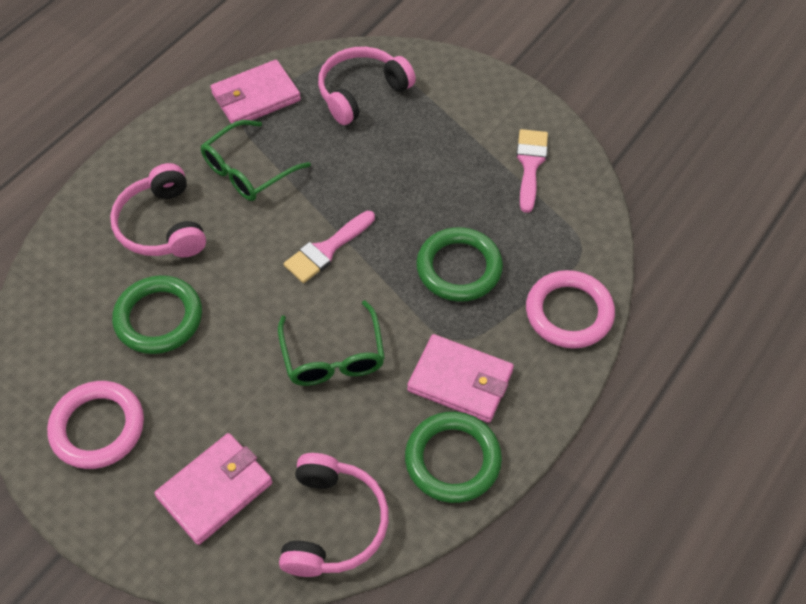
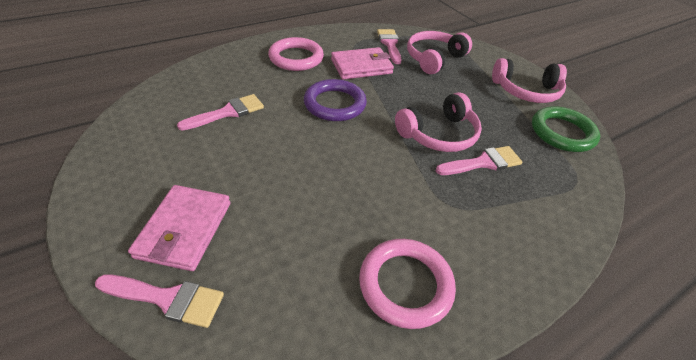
green glasses: 2 -> 0
green ring: 3 -> 1
pink brush: 2 -> 4
pink wallet: 3 -> 2
purple ring: 0 -> 1

